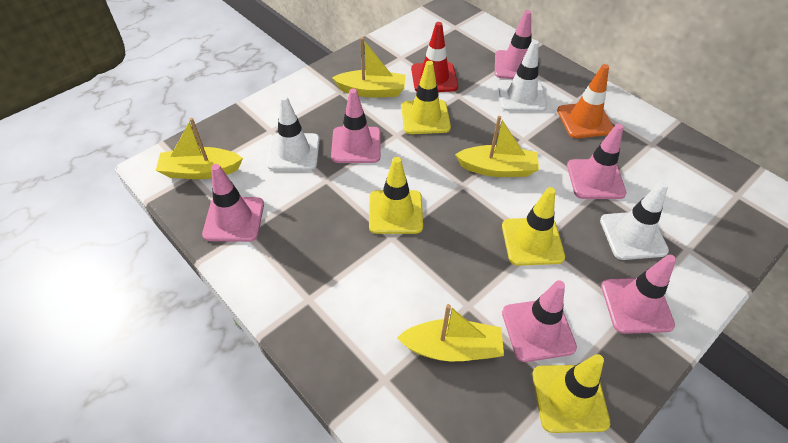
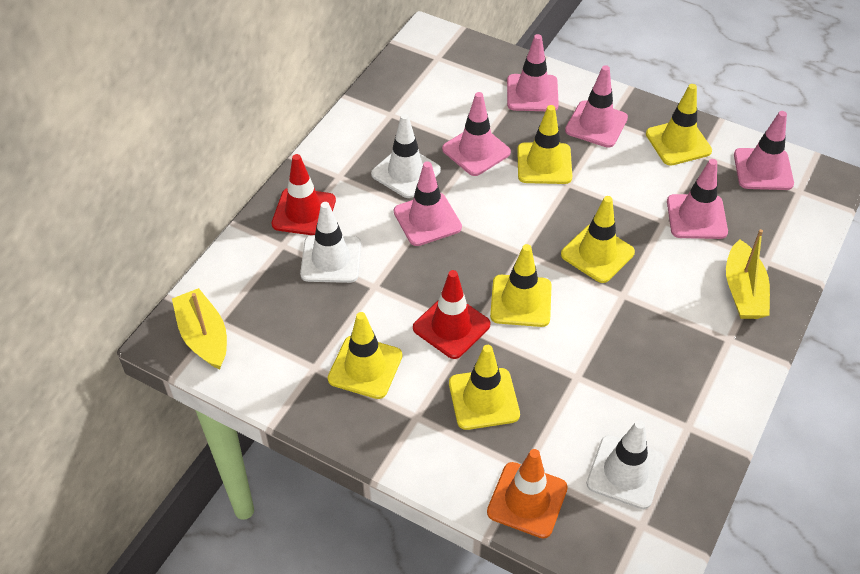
red traffic cone: 1 -> 2
yellow boat: 4 -> 2
yellow traffic cone: 4 -> 6

